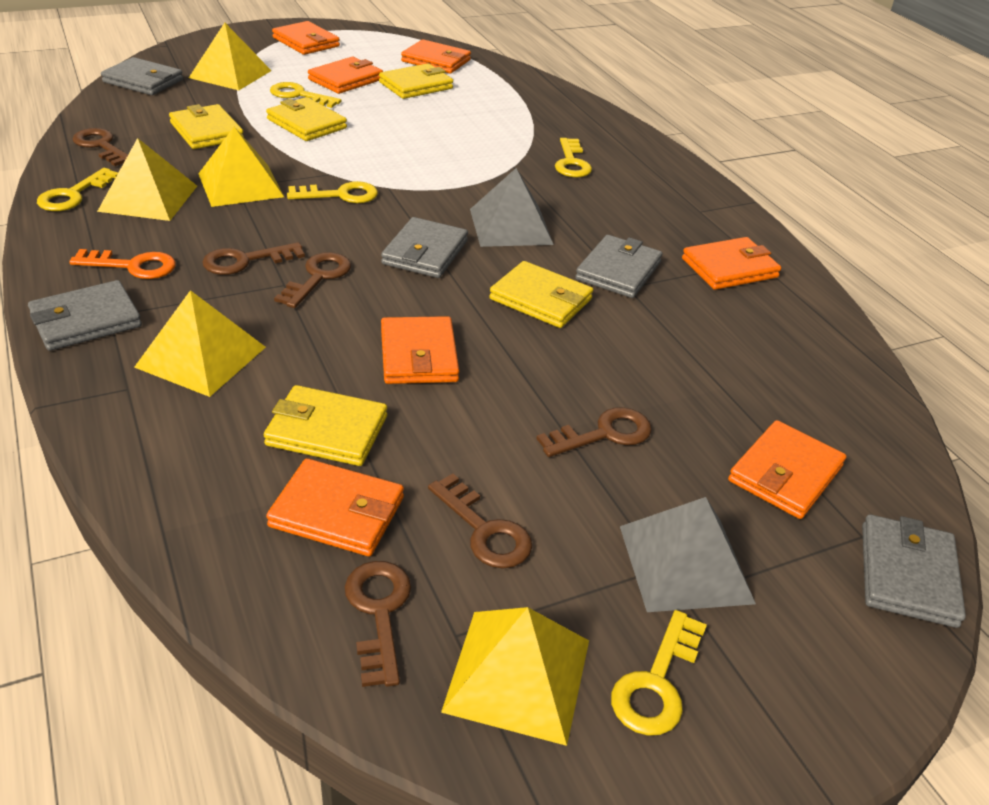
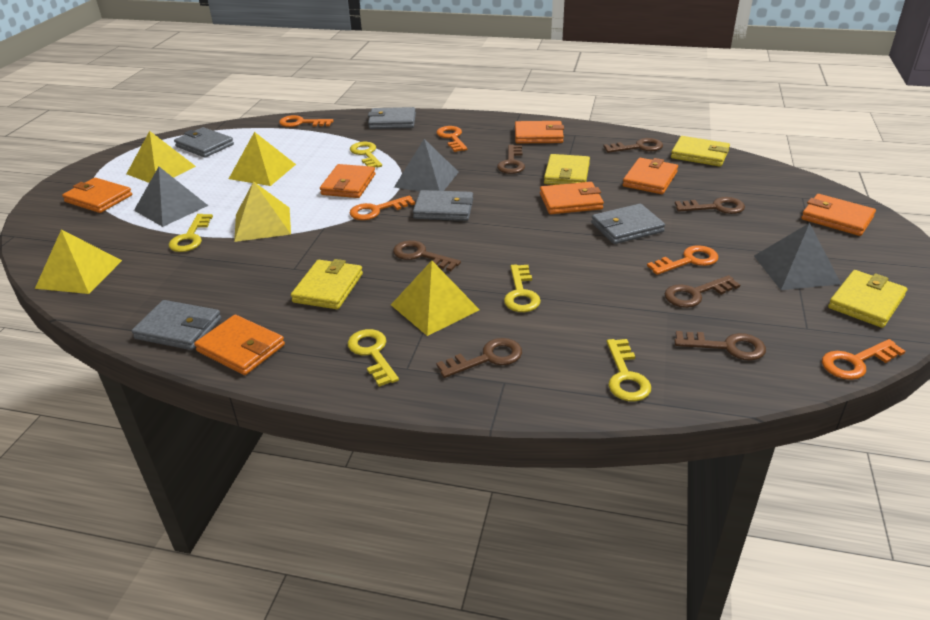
brown key: 6 -> 7
grey pyramid: 2 -> 3
orange key: 1 -> 5
yellow wallet: 5 -> 4

